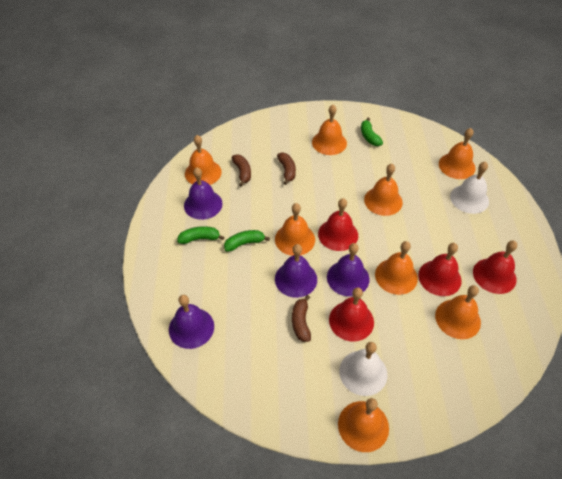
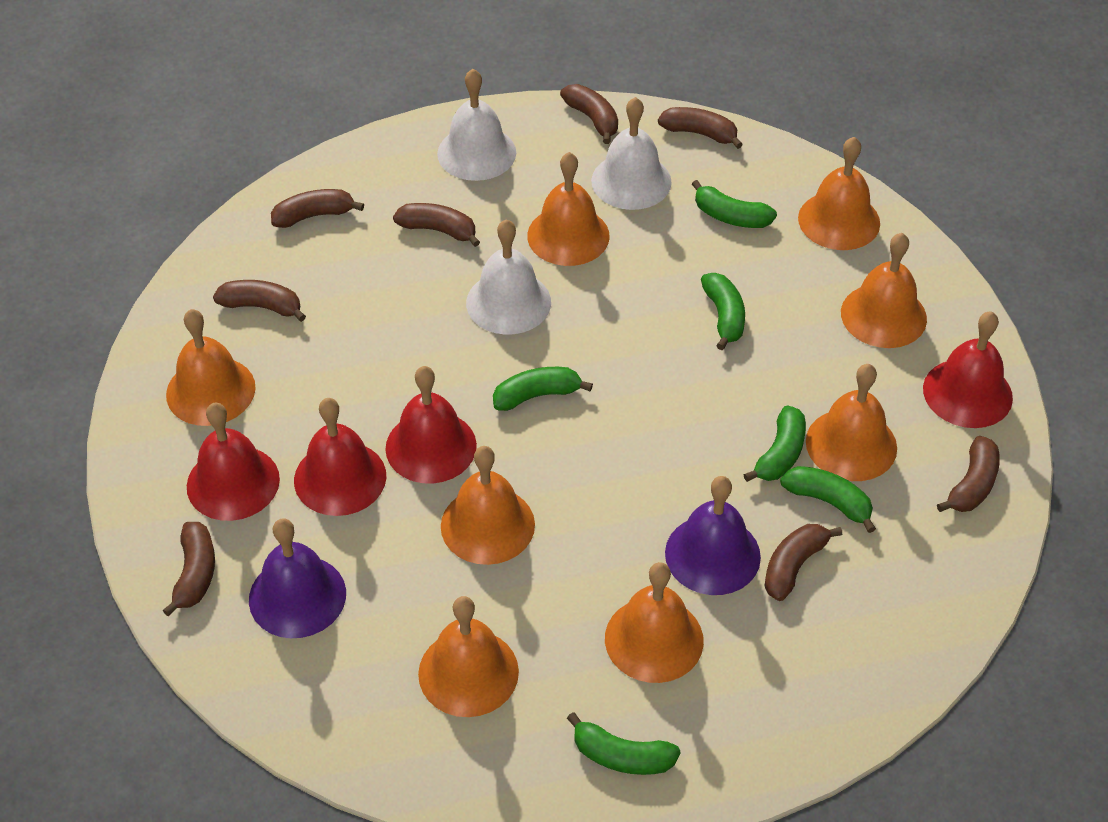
brown banana: 3 -> 8
green banana: 3 -> 6
purple bell: 4 -> 2
white bell: 2 -> 3

